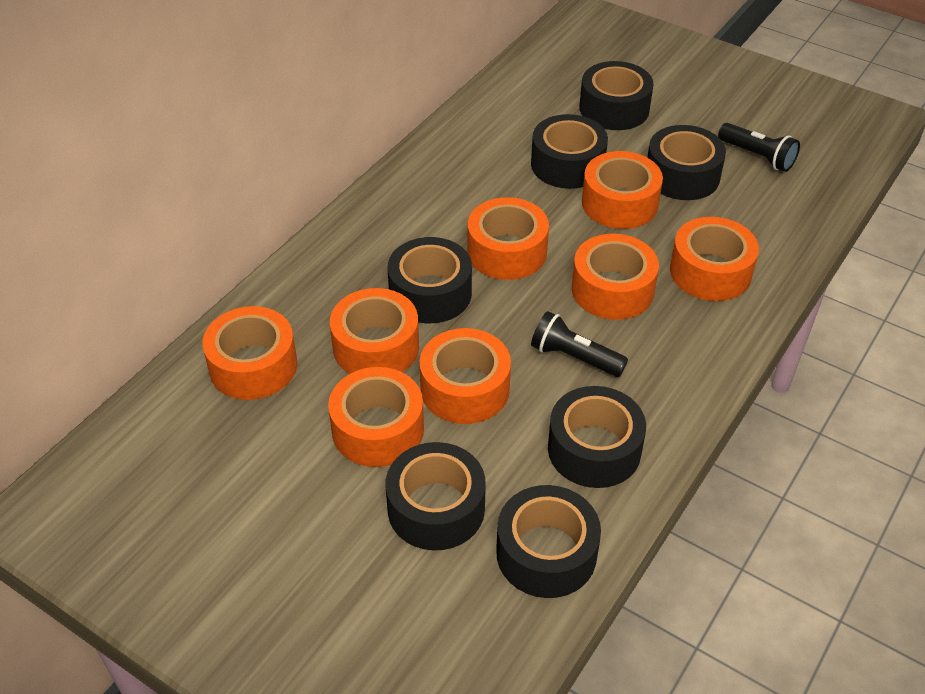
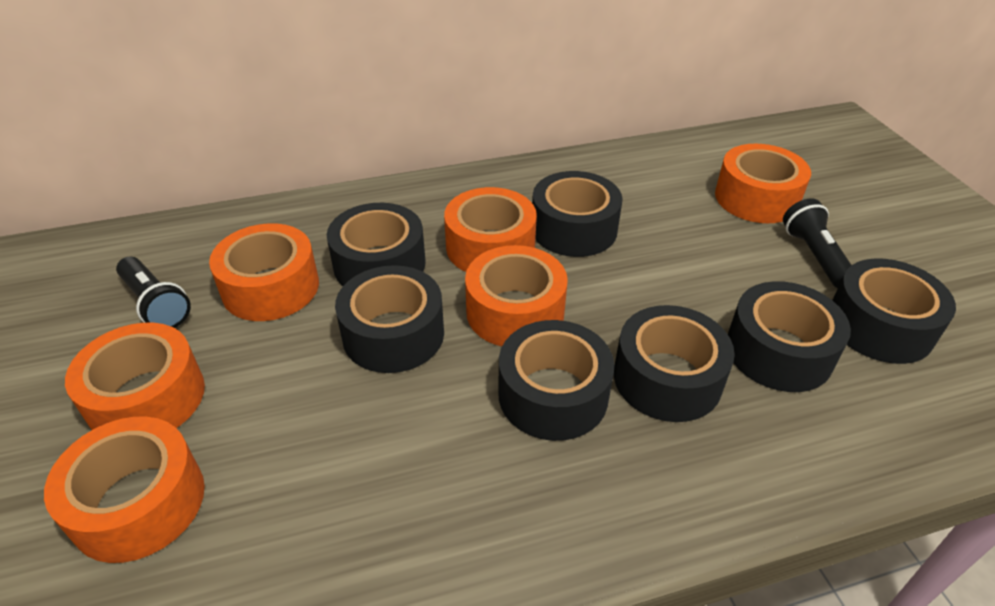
orange tape: 8 -> 6

